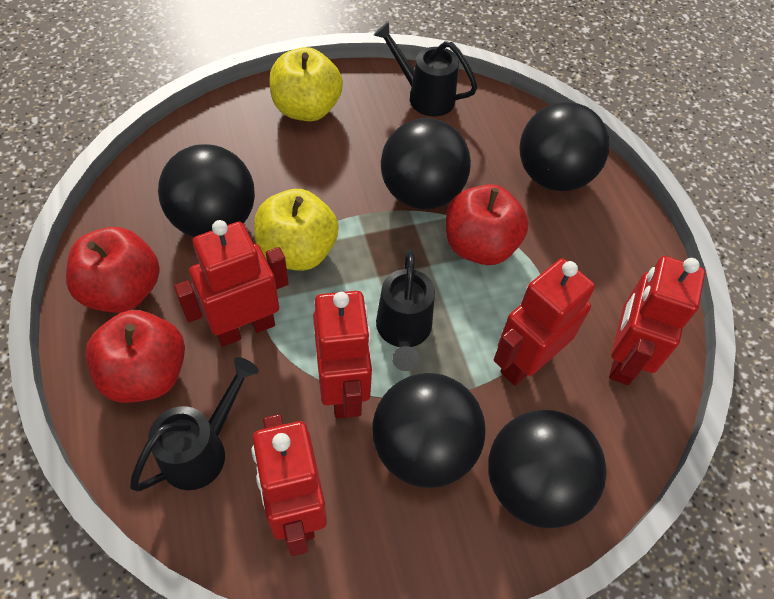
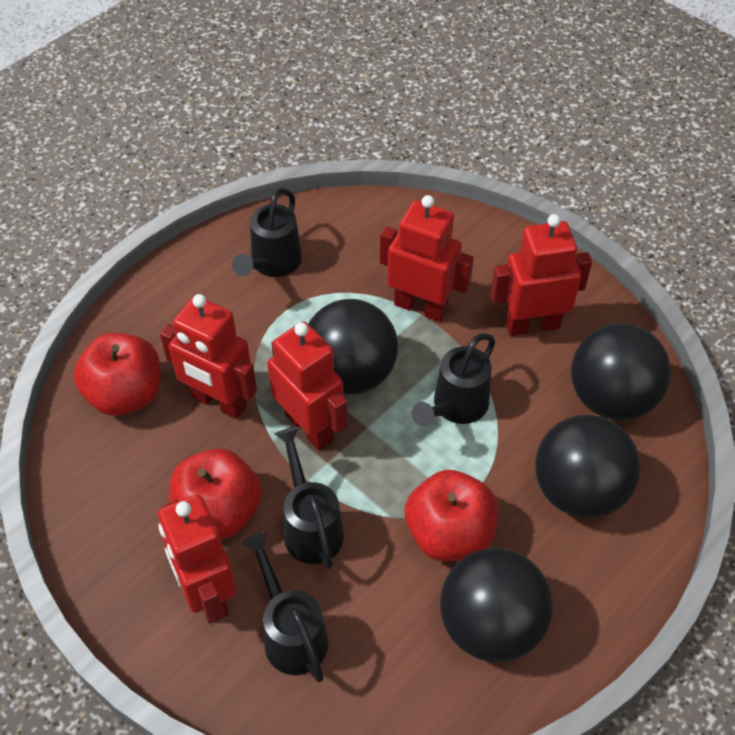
black ball: 5 -> 4
black watering can: 3 -> 4
yellow apple: 2 -> 0

